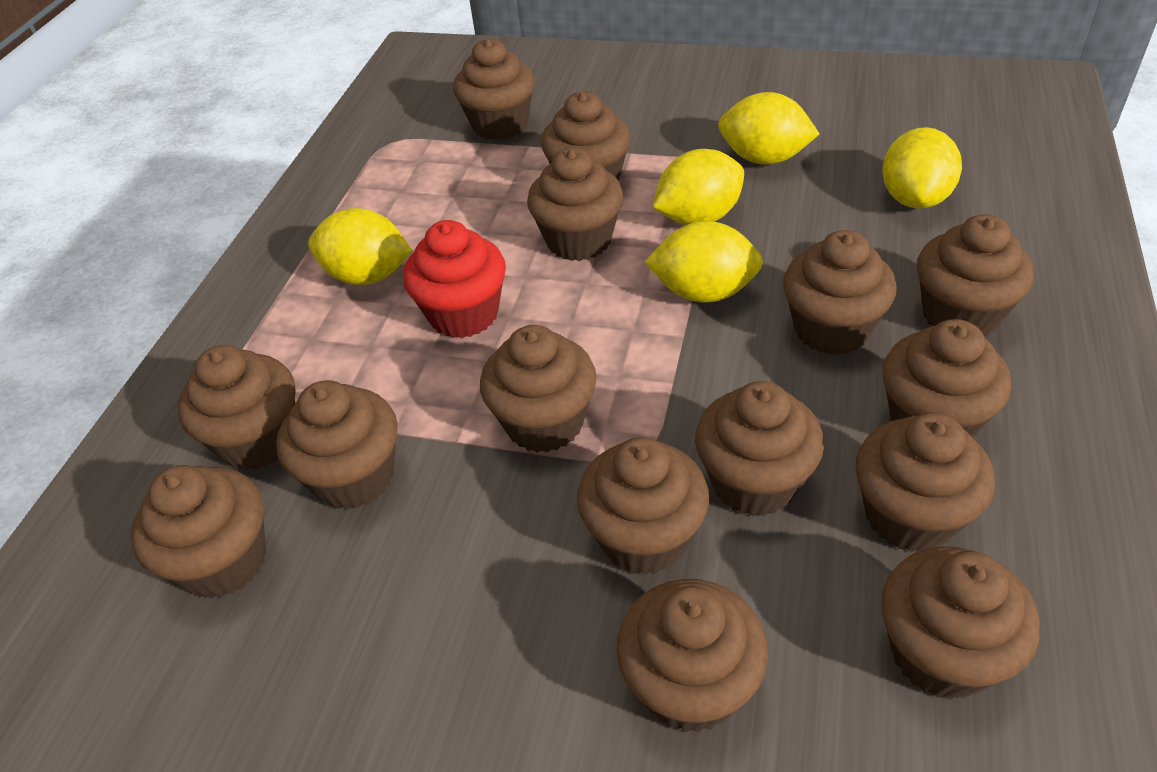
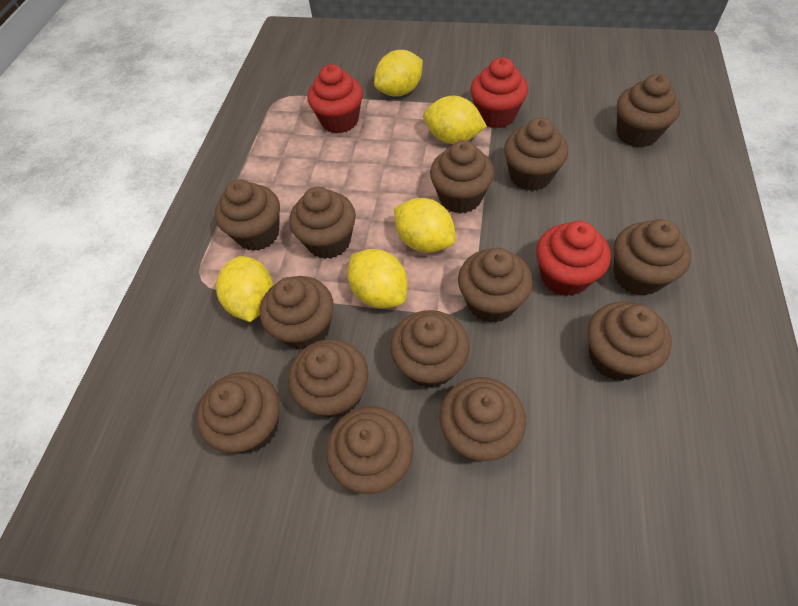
brown cupcake: 15 -> 14
red cupcake: 1 -> 3

